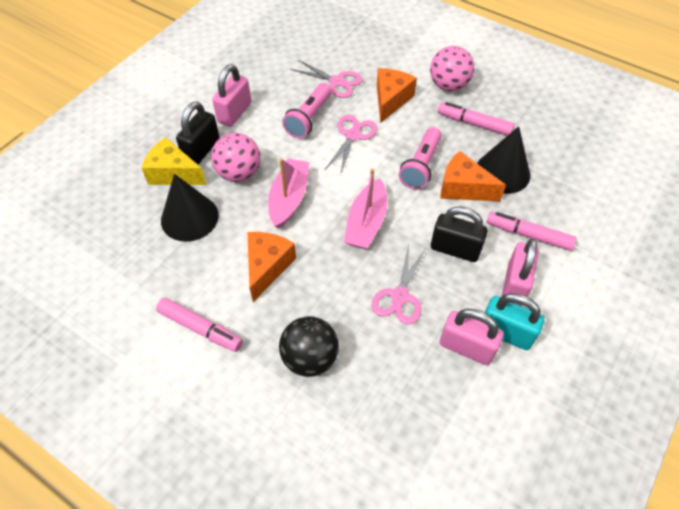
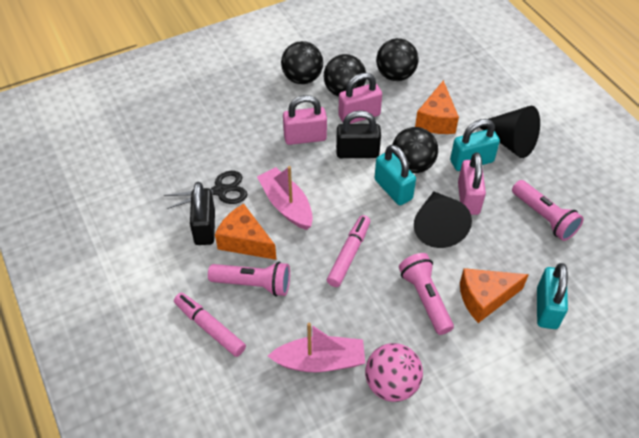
black ball: 1 -> 4
black scissors: 0 -> 1
pink ball: 2 -> 1
pink flashlight: 2 -> 3
pink marker: 3 -> 2
pink scissors: 3 -> 0
turquoise padlock: 1 -> 3
yellow cheese: 1 -> 0

